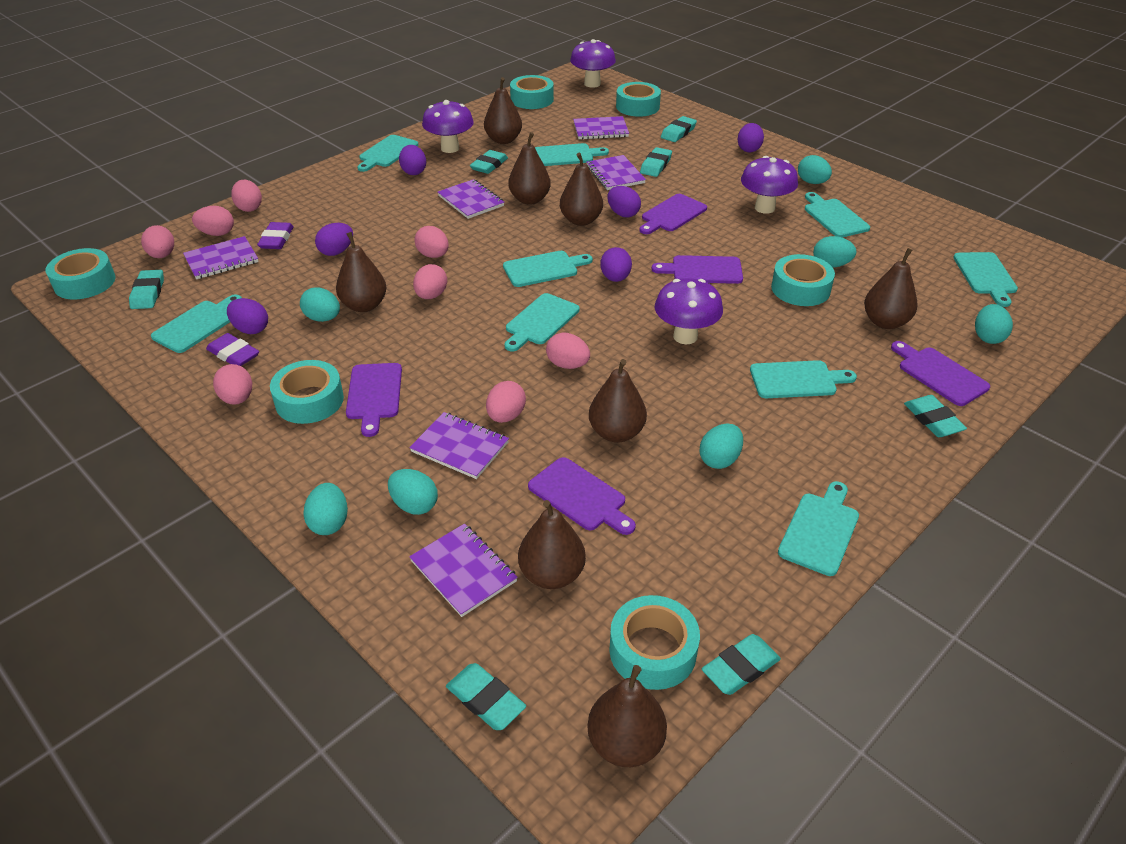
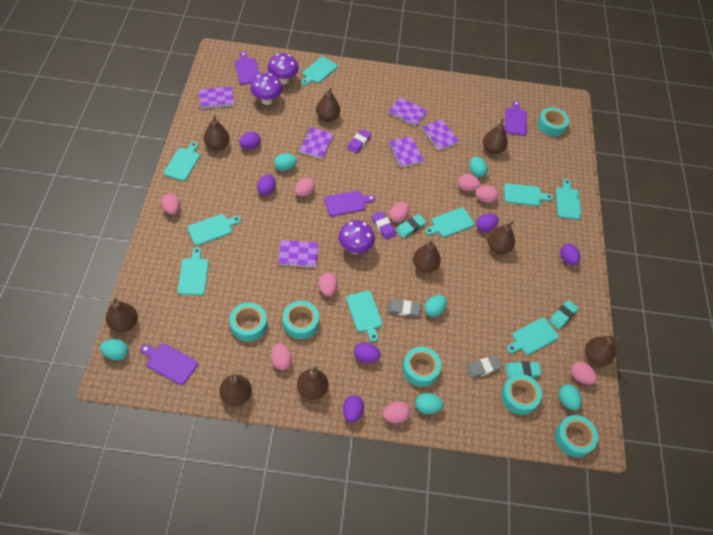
brown pear: 8 -> 9
grey eraser: 0 -> 2
pink egg: 8 -> 9
purple cutting board: 5 -> 4
purple mushroom: 4 -> 3
turquoise egg: 7 -> 6
turquoise eraser: 7 -> 3

